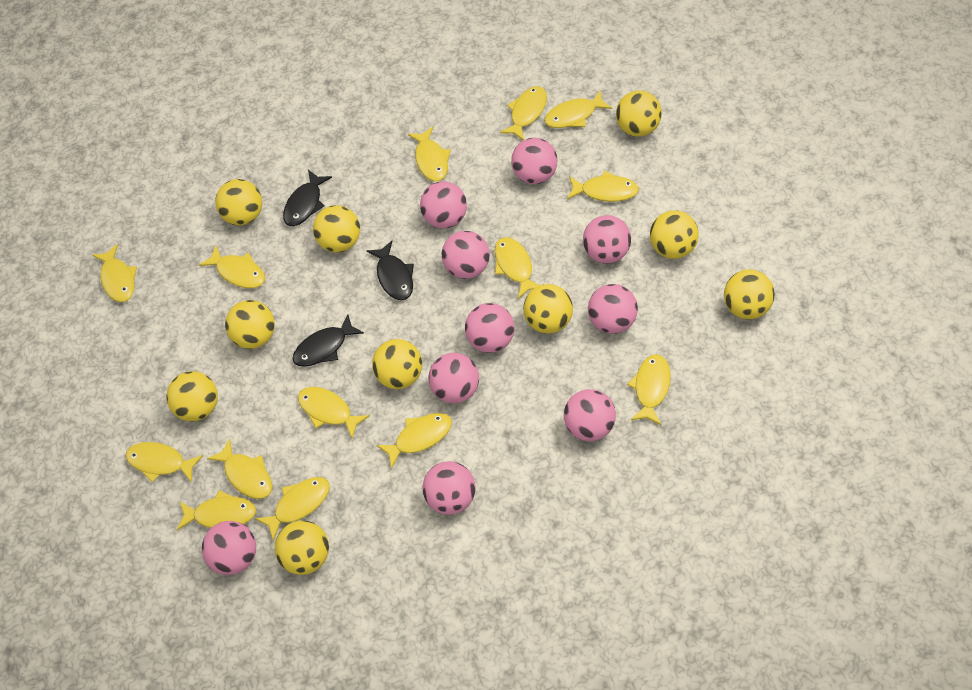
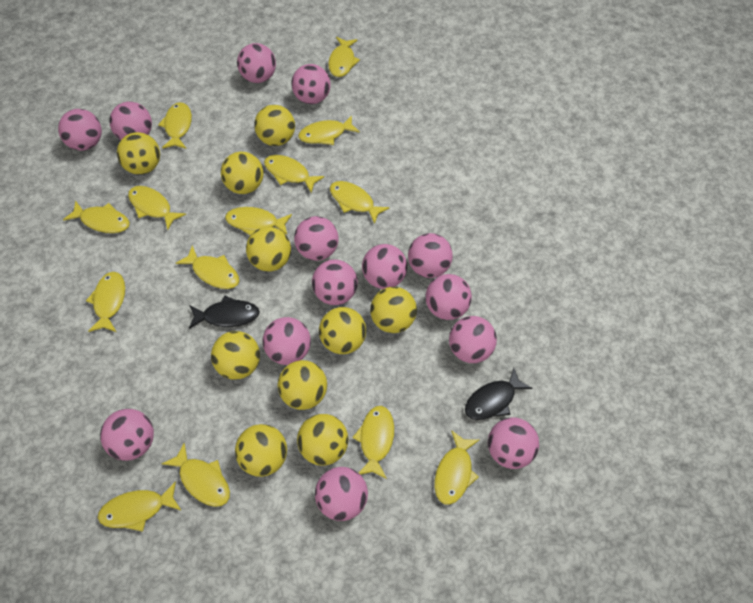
black fish: 3 -> 2
pink ball: 10 -> 14

